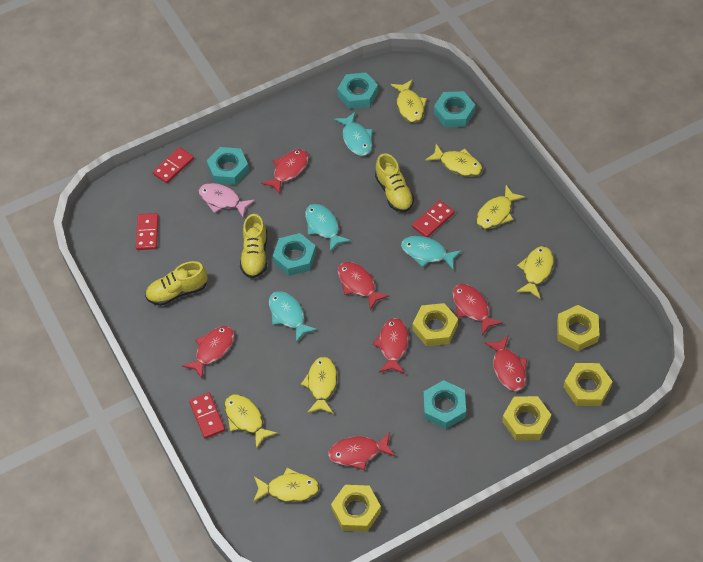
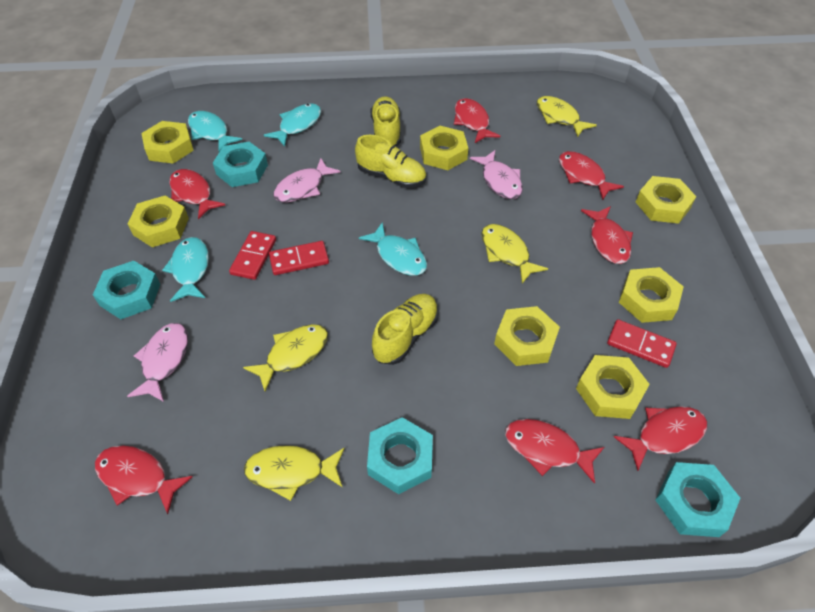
pink fish: 1 -> 3
red domino: 4 -> 3
turquoise nut: 5 -> 4
yellow fish: 7 -> 4
yellow nut: 5 -> 7

